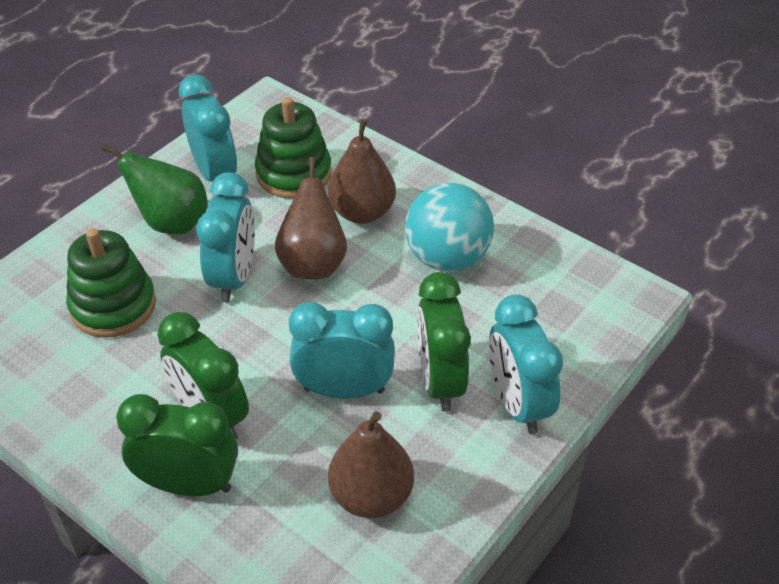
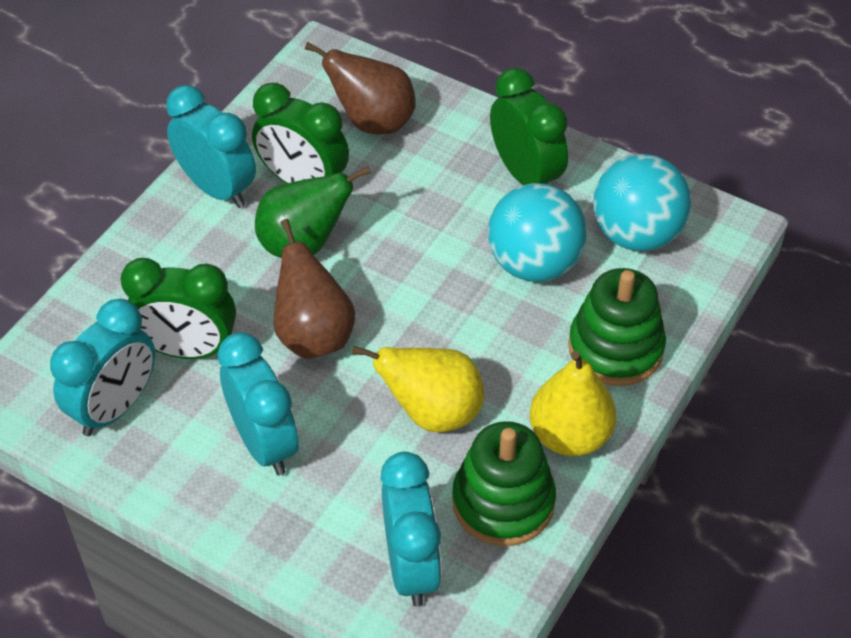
brown pear: 3 -> 2
turquoise ball: 1 -> 2
yellow pear: 0 -> 2

